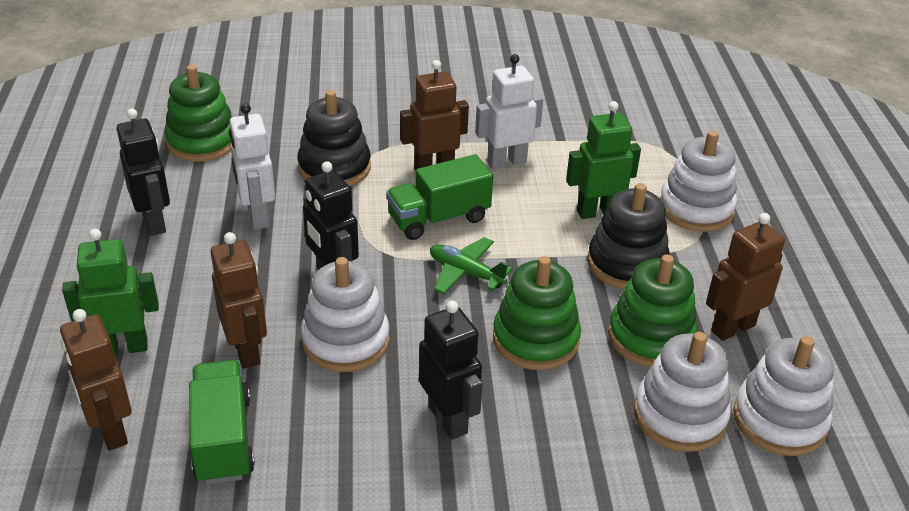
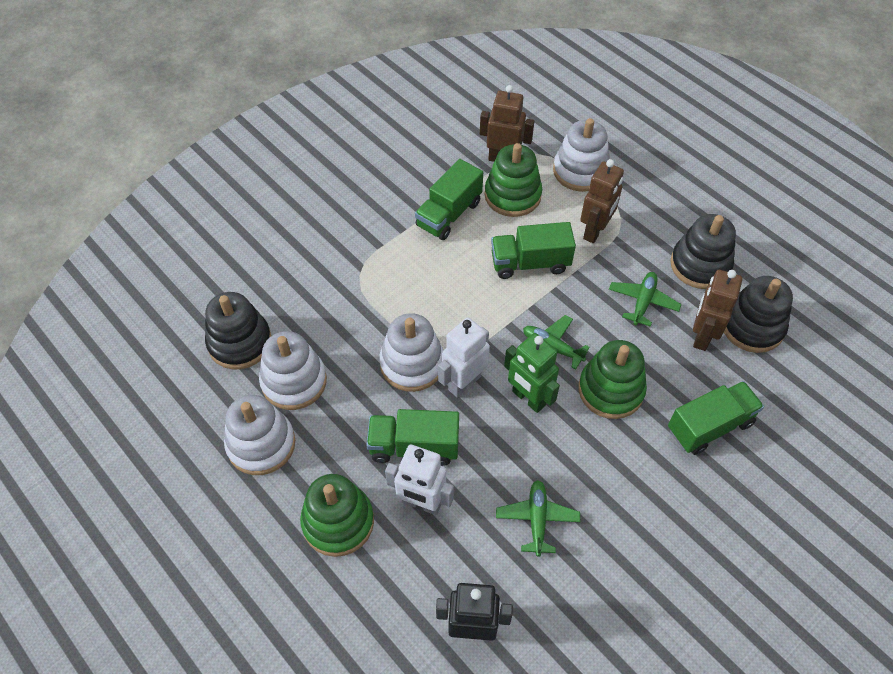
black robot: 3 -> 1
black stacking toy: 2 -> 3
brown robot: 4 -> 3
green plane: 1 -> 3
green robot: 2 -> 1
green truck: 2 -> 4

